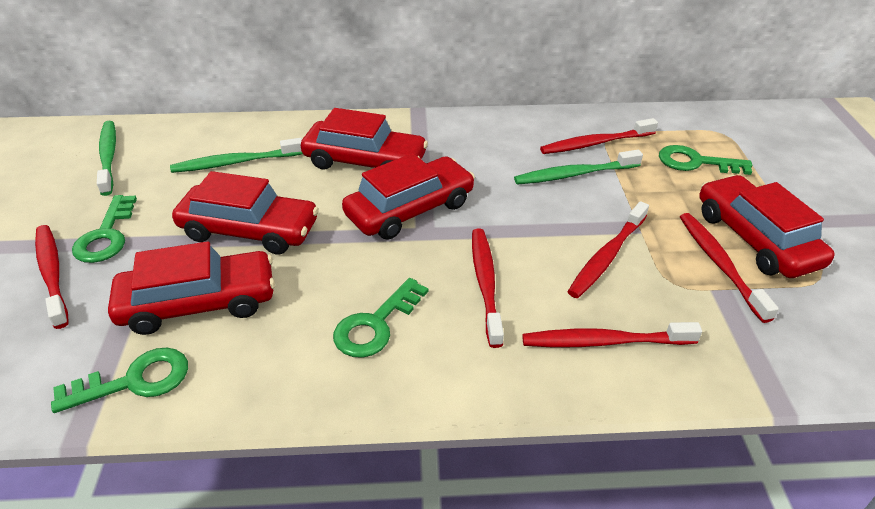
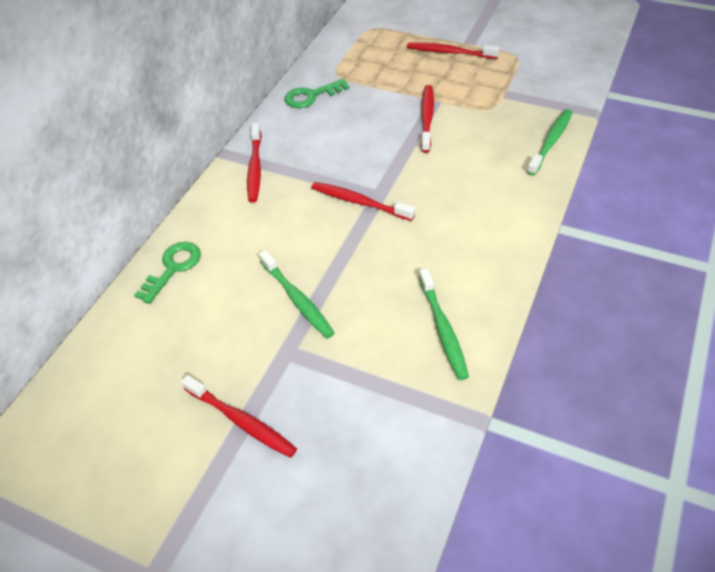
green key: 4 -> 2
red car: 5 -> 0
red toothbrush: 6 -> 5

